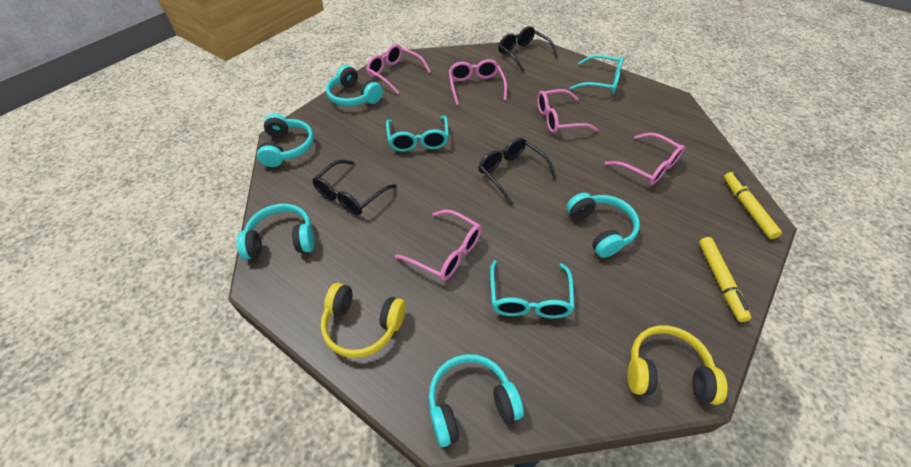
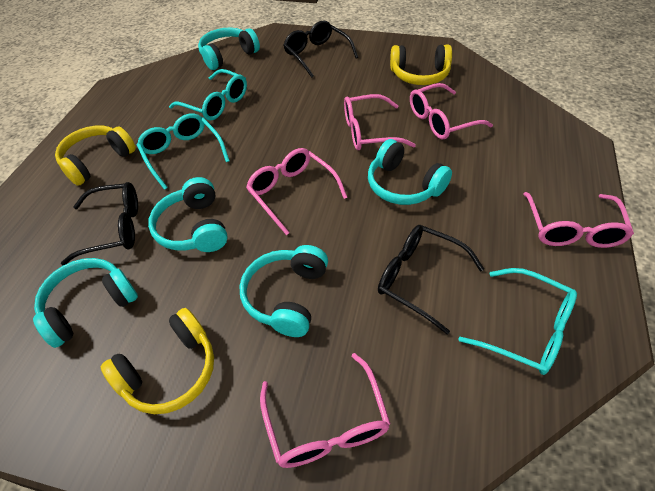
yellow headphones: 2 -> 3
yellow marker: 2 -> 0

